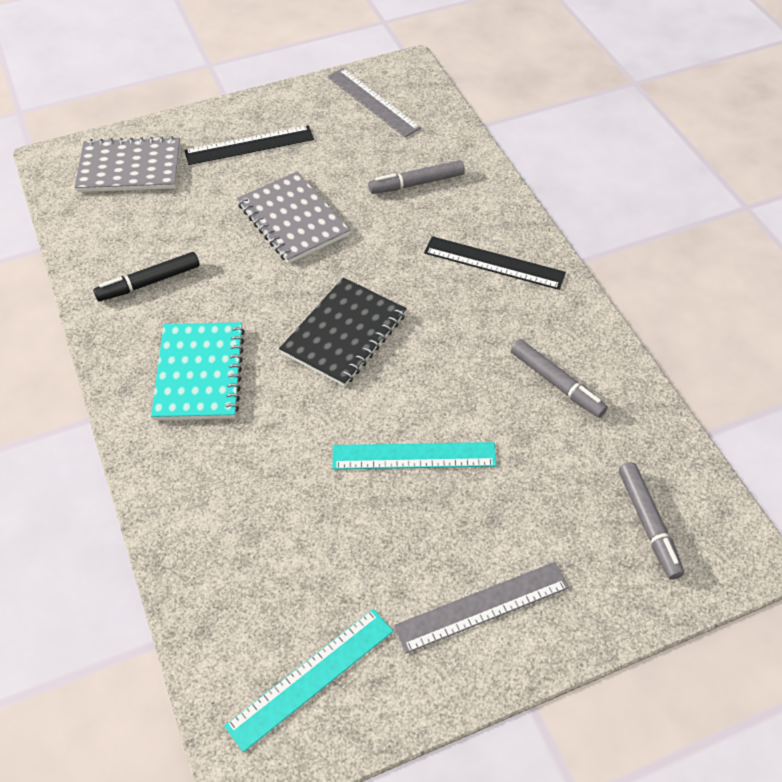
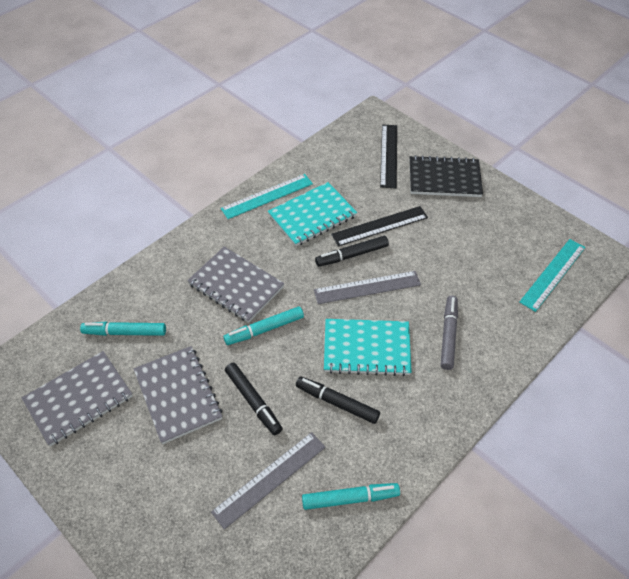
black marker: 1 -> 3
grey marker: 3 -> 1
grey notebook: 2 -> 3
turquoise marker: 0 -> 3
turquoise notebook: 1 -> 2

